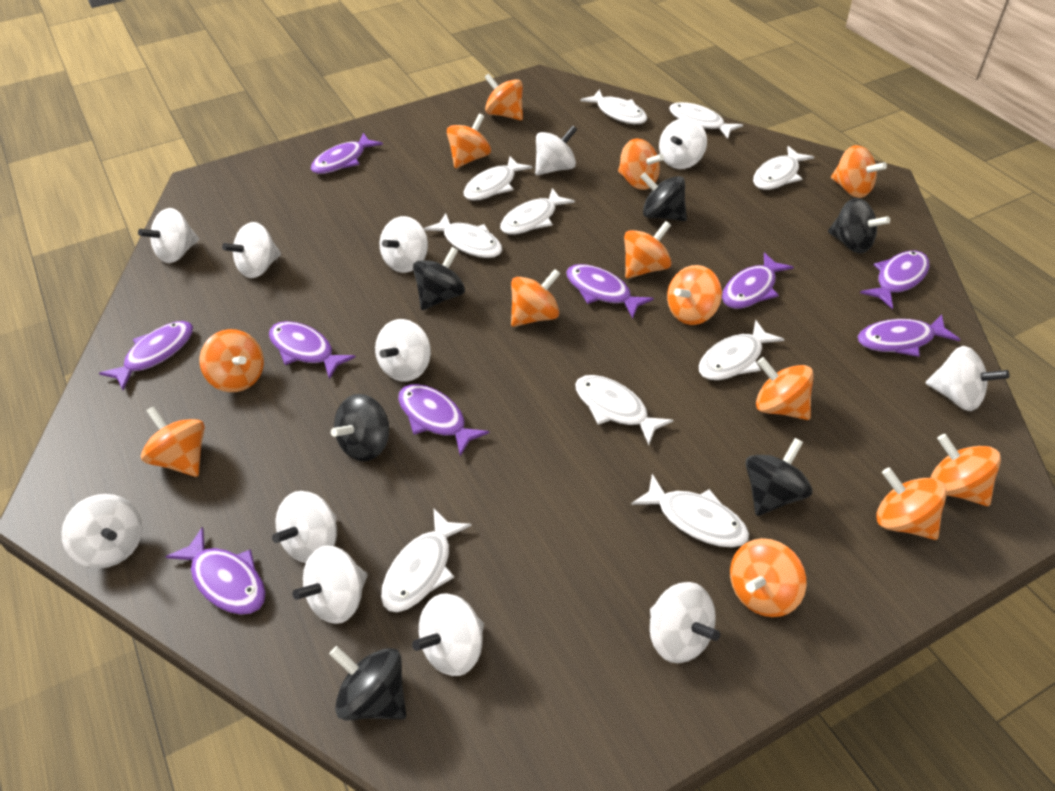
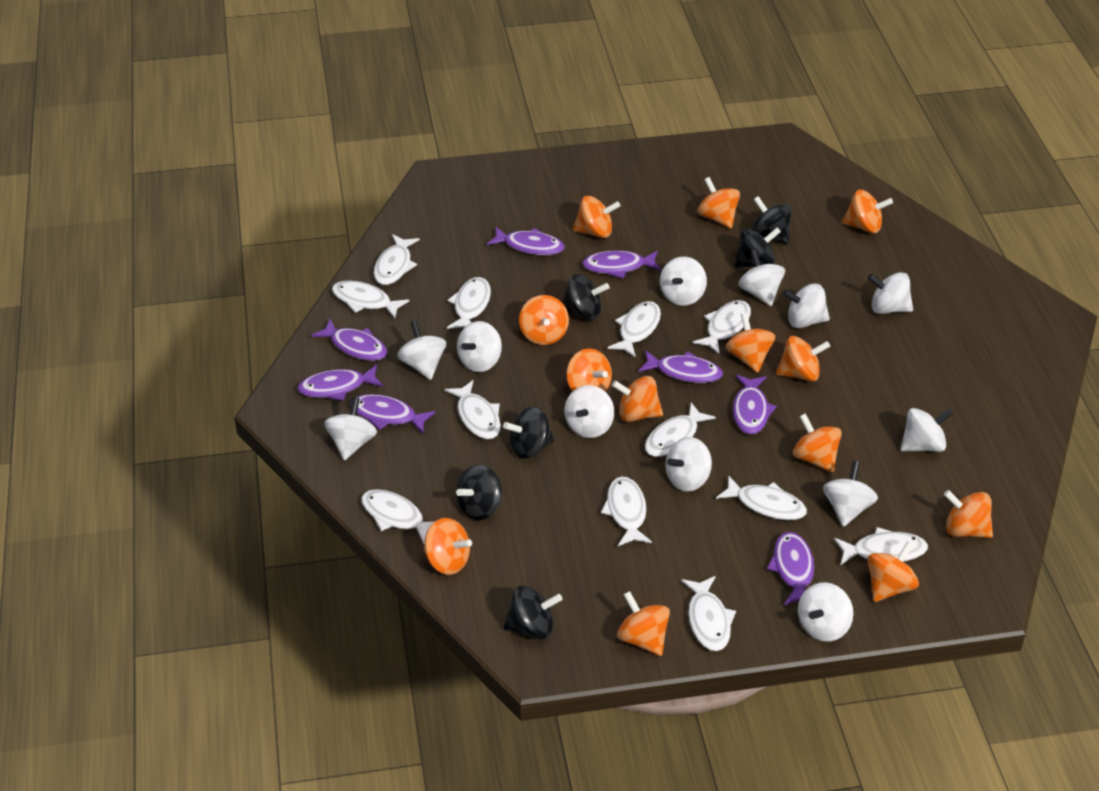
purple fish: 9 -> 8
white fish: 10 -> 12

